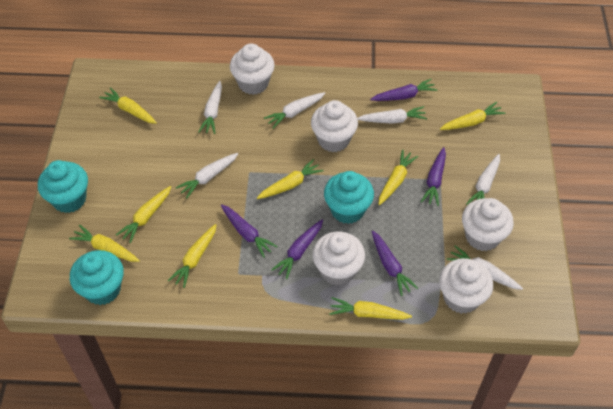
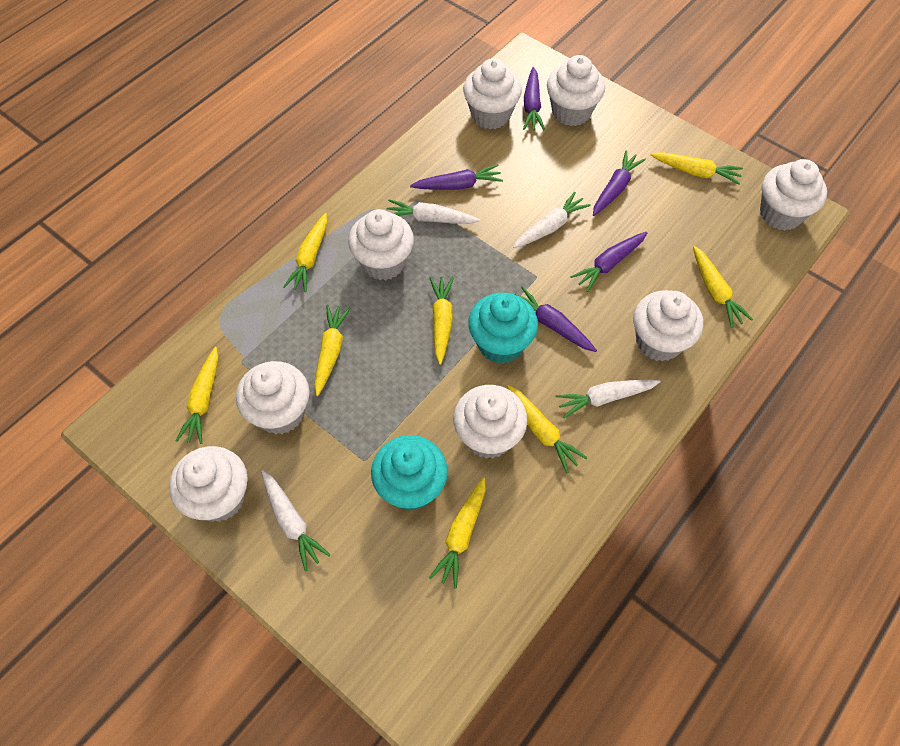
turquoise cupcake: 3 -> 2
white carrot: 6 -> 4
white cupcake: 5 -> 8

